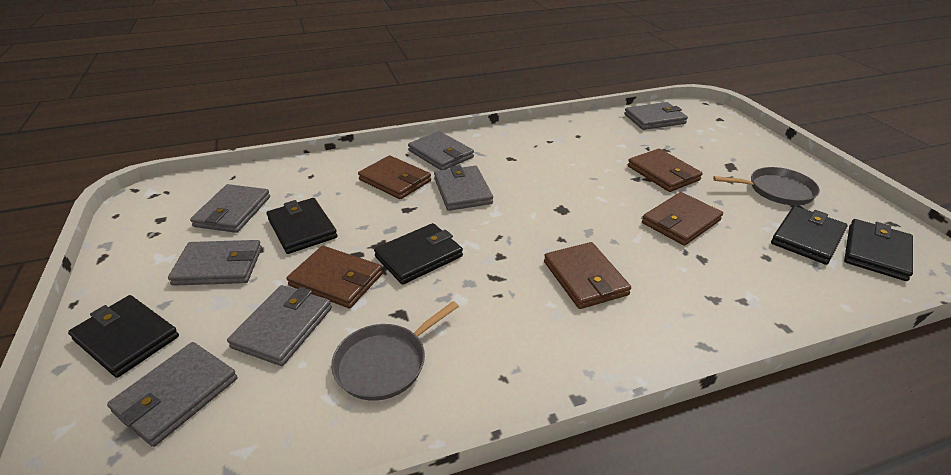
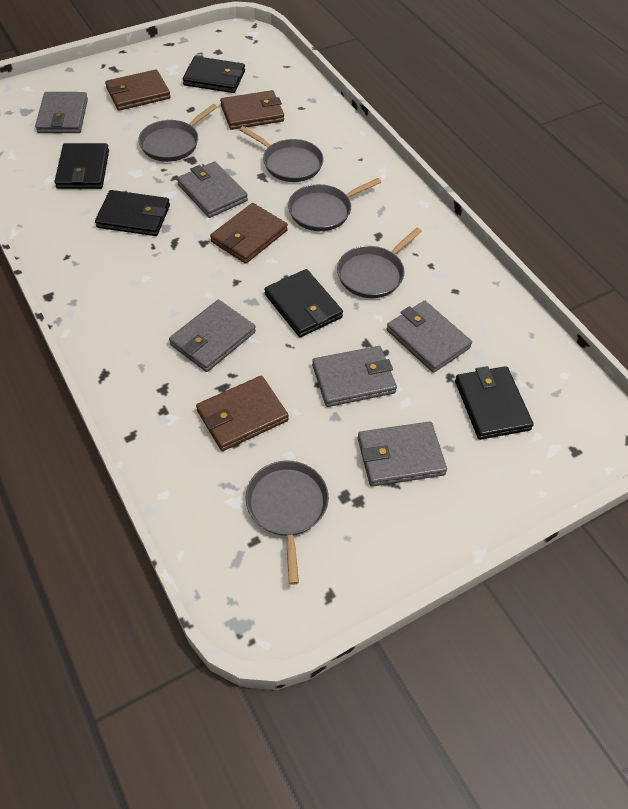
brown wallet: 5 -> 4
grey pan: 2 -> 5
grey wallet: 7 -> 6

